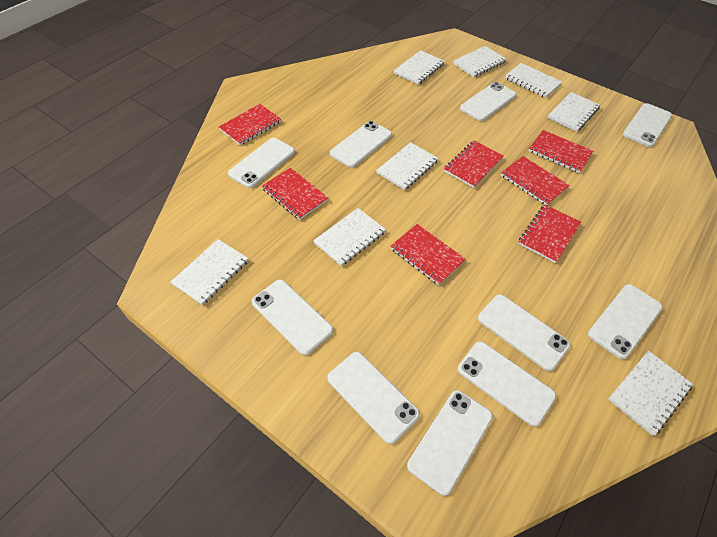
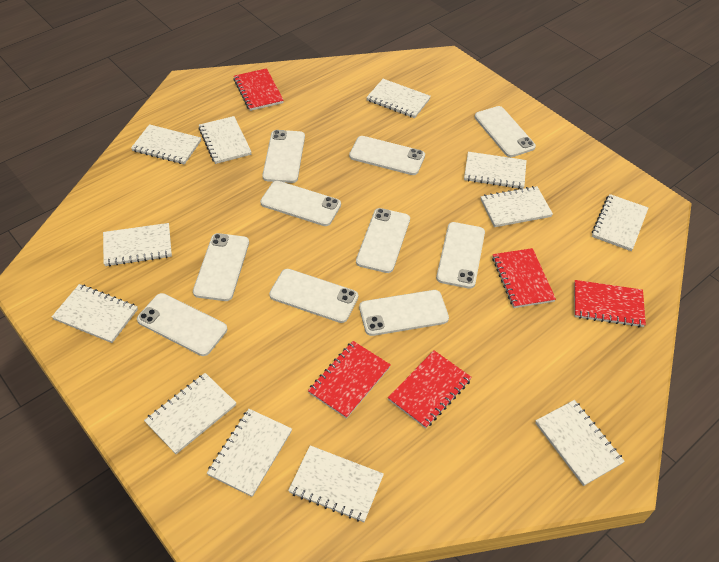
red notebook: 7 -> 5
white notebook: 8 -> 12

